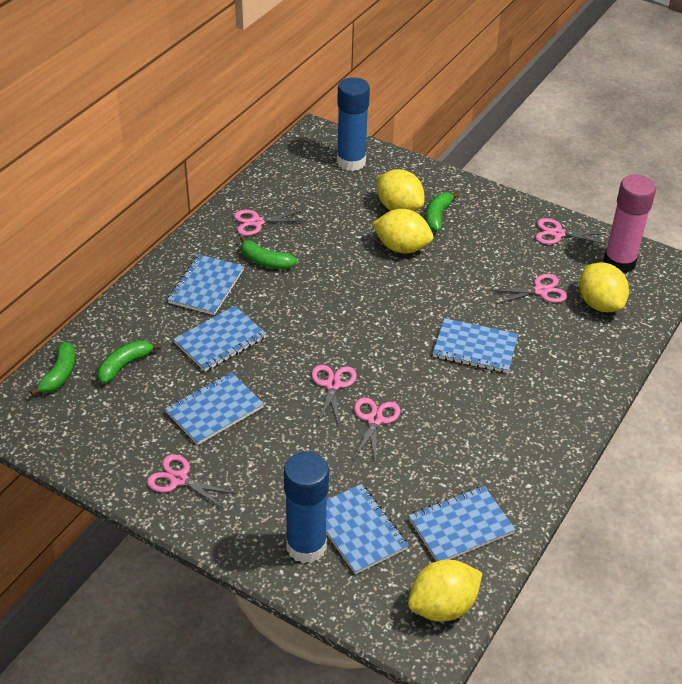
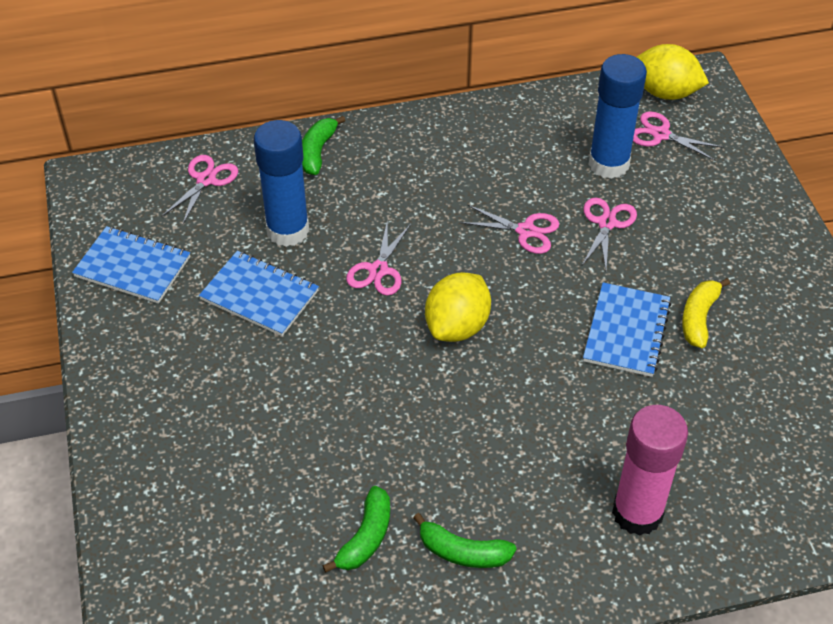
blue notebook: 6 -> 3
green banana: 4 -> 3
pink scissors: 6 -> 5
yellow banana: 0 -> 1
yellow lemon: 4 -> 2

